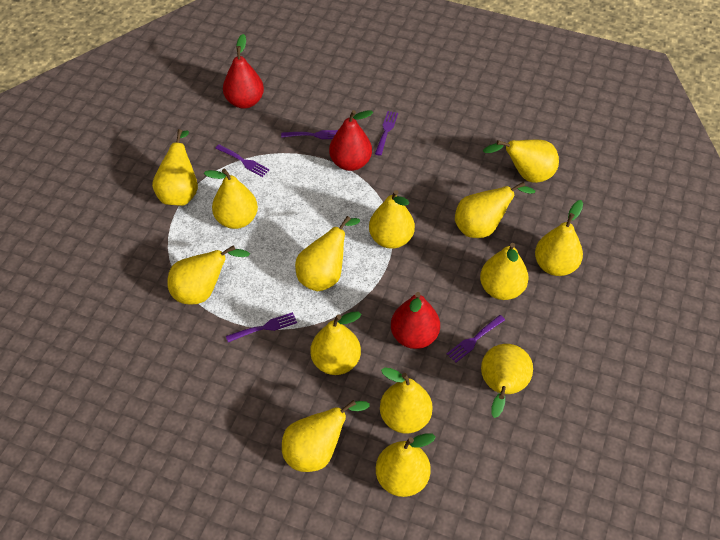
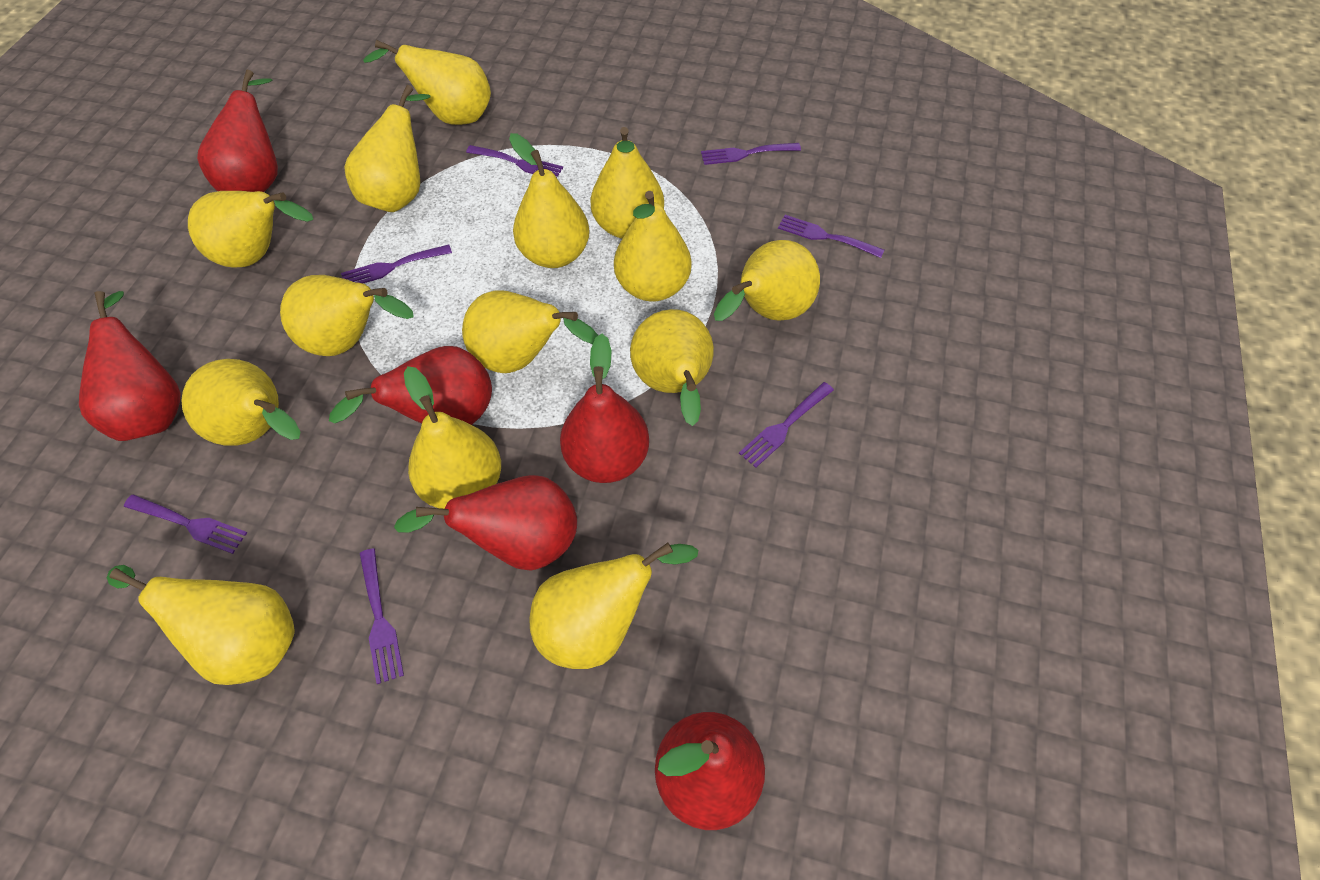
purple fork: 5 -> 7
red pear: 3 -> 6

